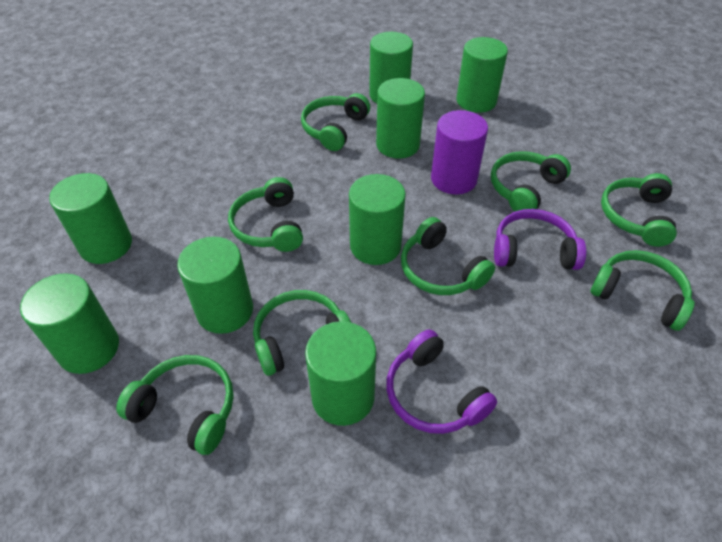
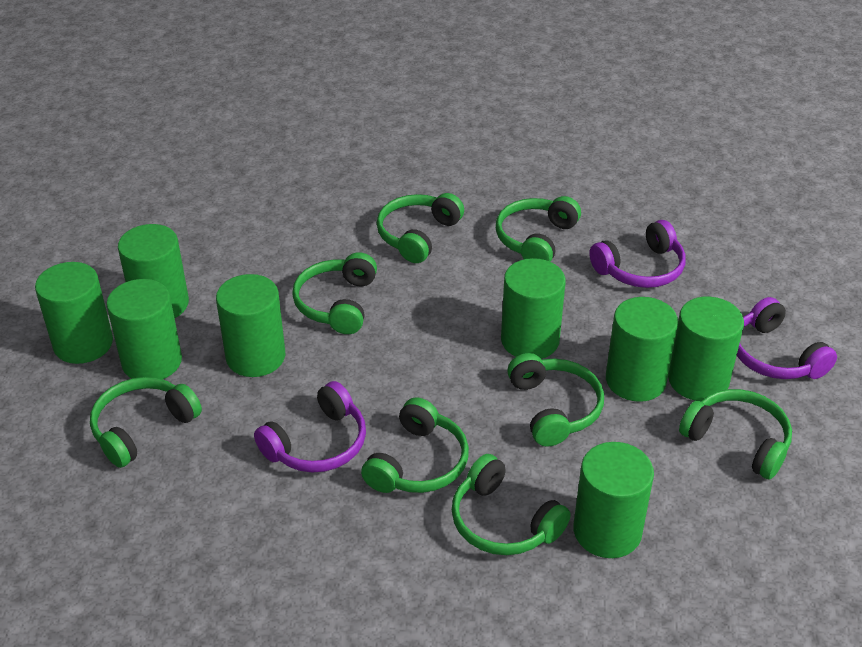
purple cylinder: 1 -> 0
purple headphones: 2 -> 3

